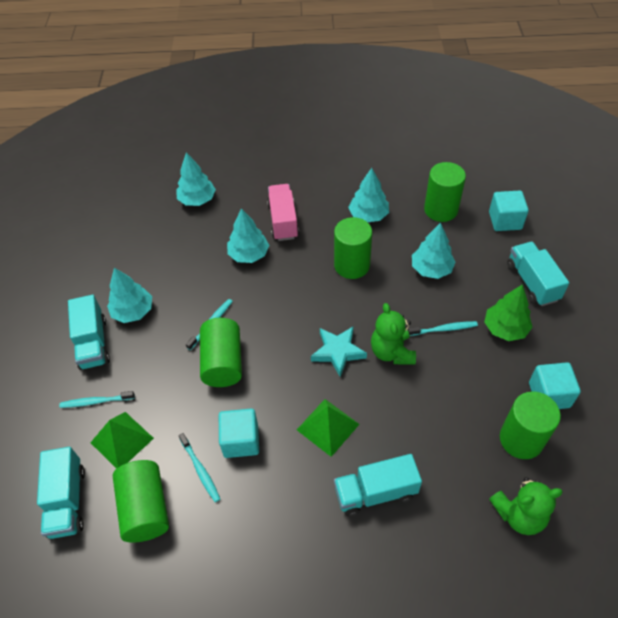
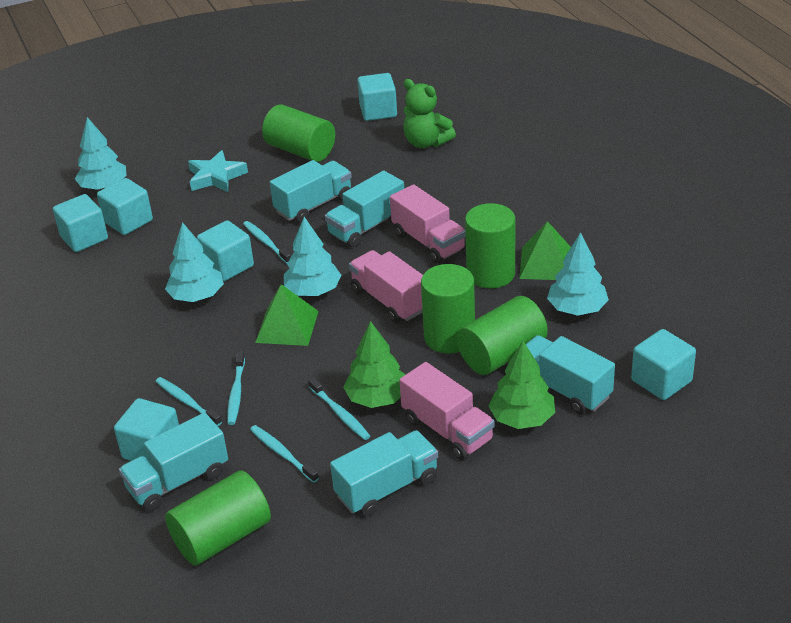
green teddy bear: 2 -> 1
green tree: 1 -> 2
pink truck: 1 -> 3
turquoise cube: 3 -> 6
turquoise toothbrush: 4 -> 5
turquoise tree: 5 -> 4
turquoise truck: 4 -> 5

